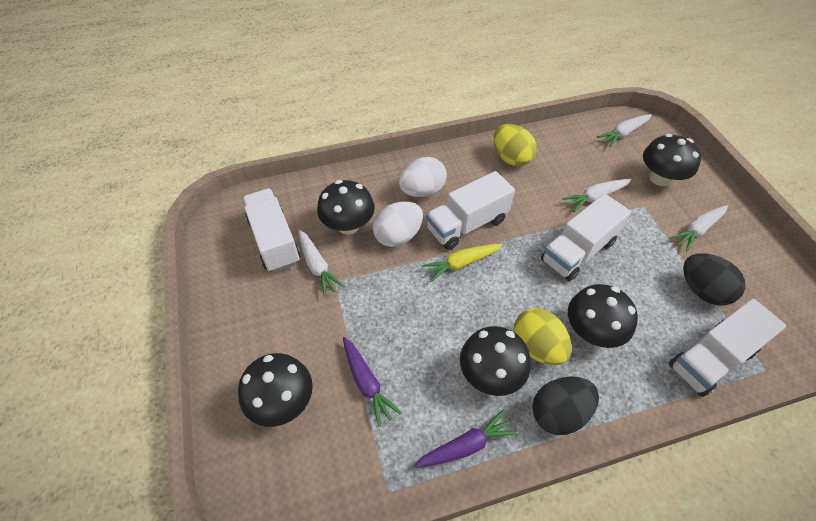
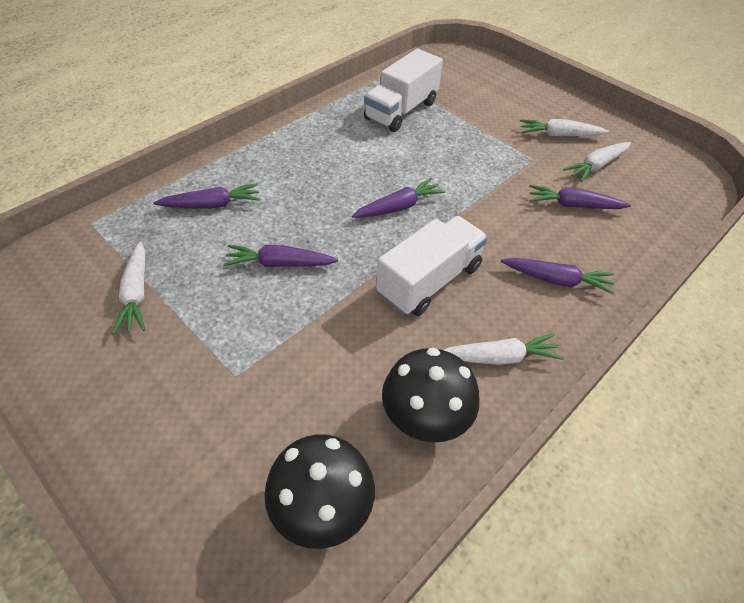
black egg: 2 -> 0
black mushroom: 5 -> 2
purple carrot: 2 -> 5
white egg: 2 -> 0
white truck: 4 -> 2
yellow carrot: 1 -> 0
yellow egg: 2 -> 0

